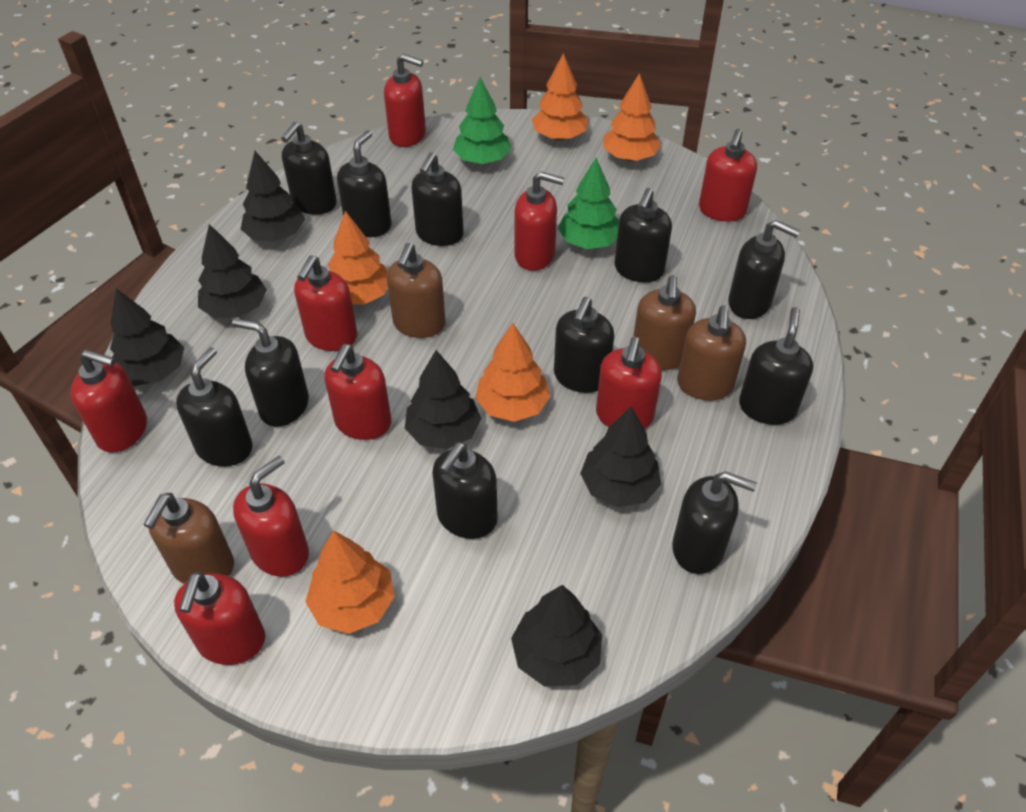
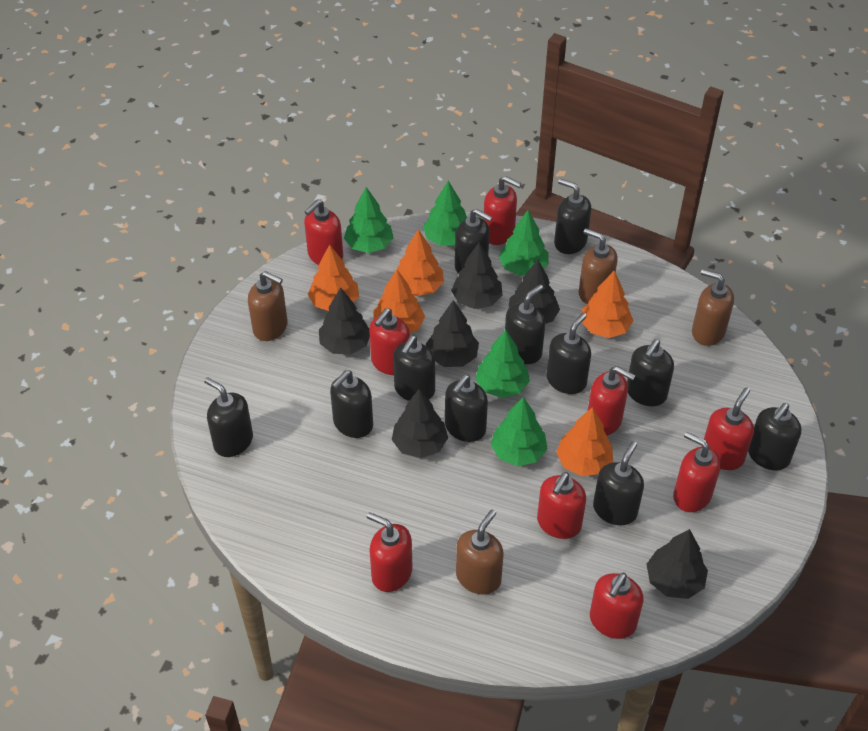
green tree: 2 -> 5

